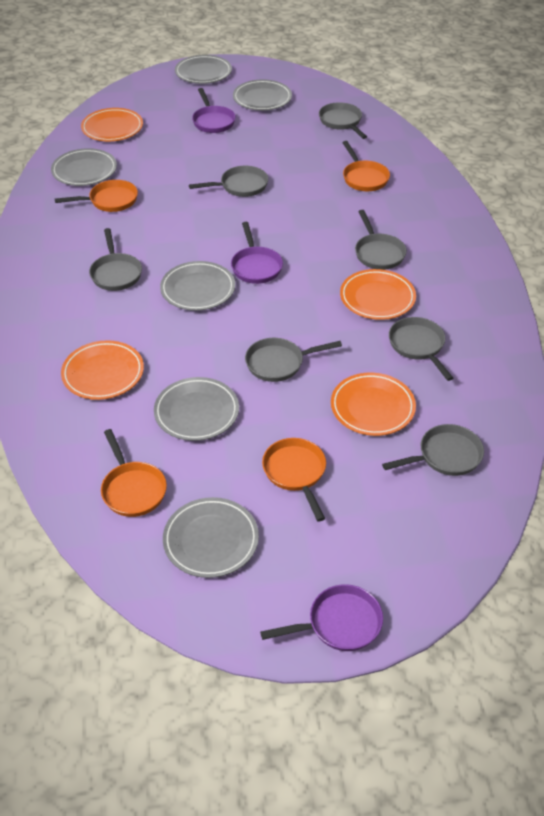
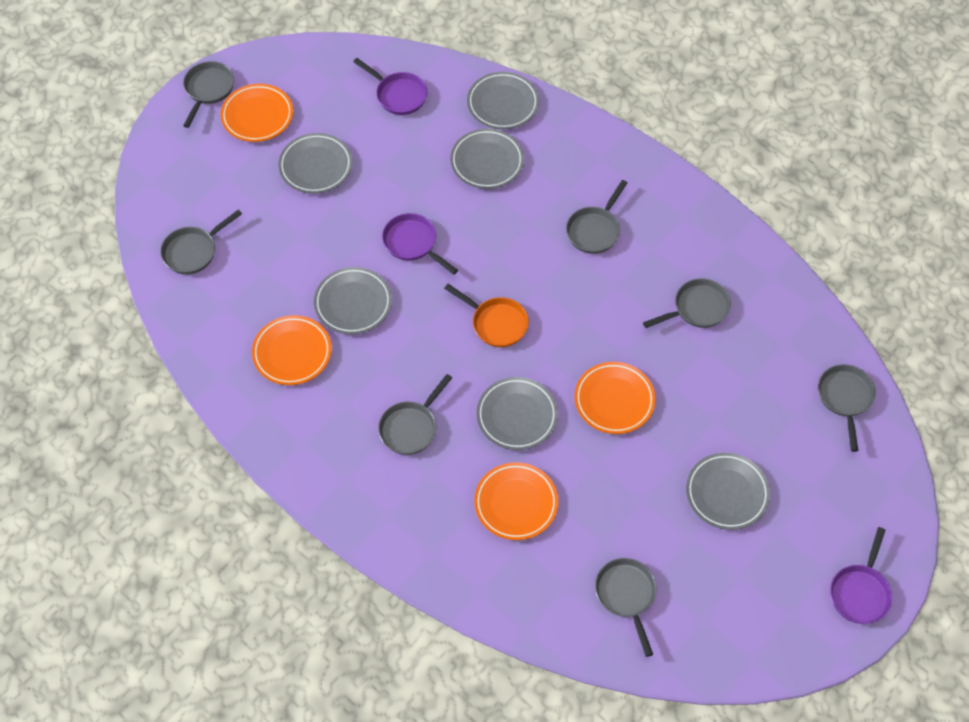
orange pan: 4 -> 1

